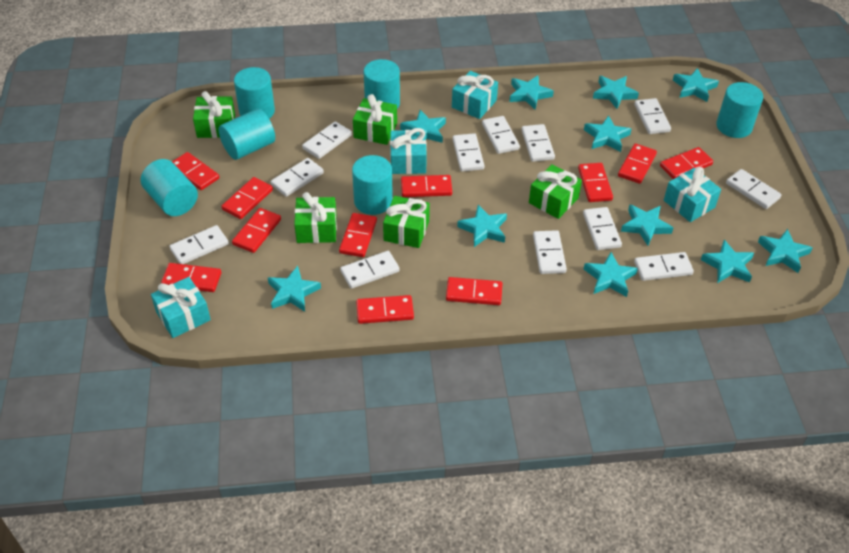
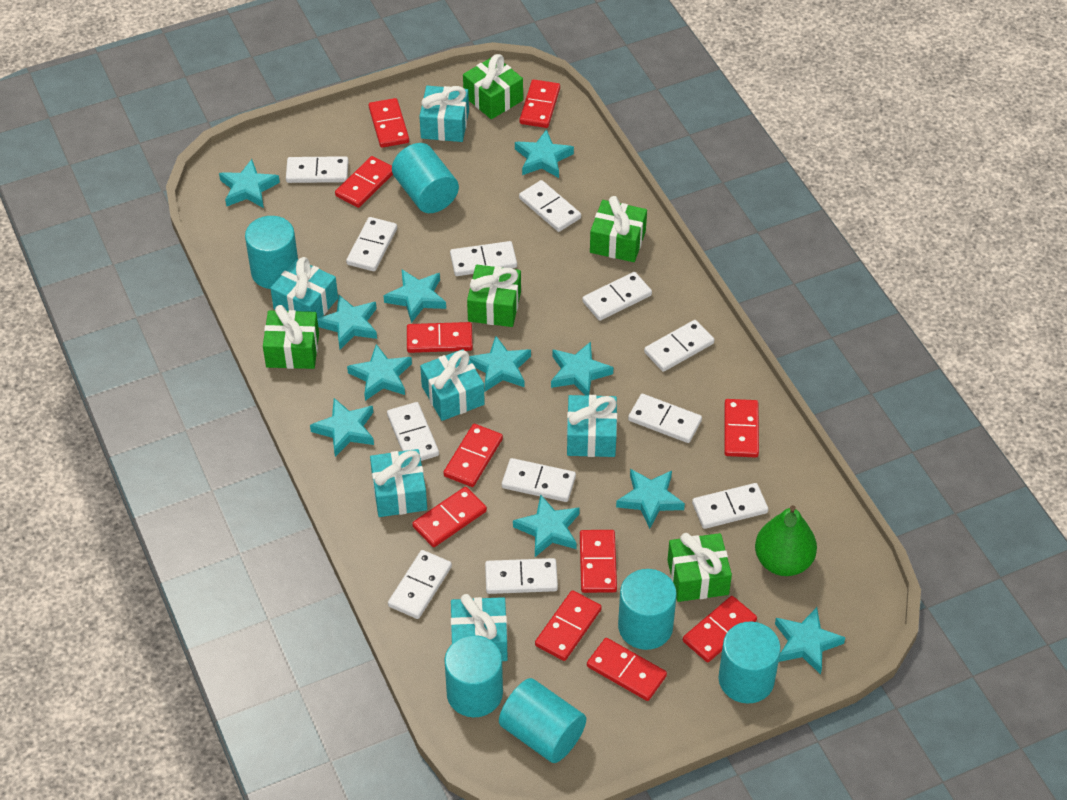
green pear: 0 -> 1
turquoise gift: 4 -> 6

